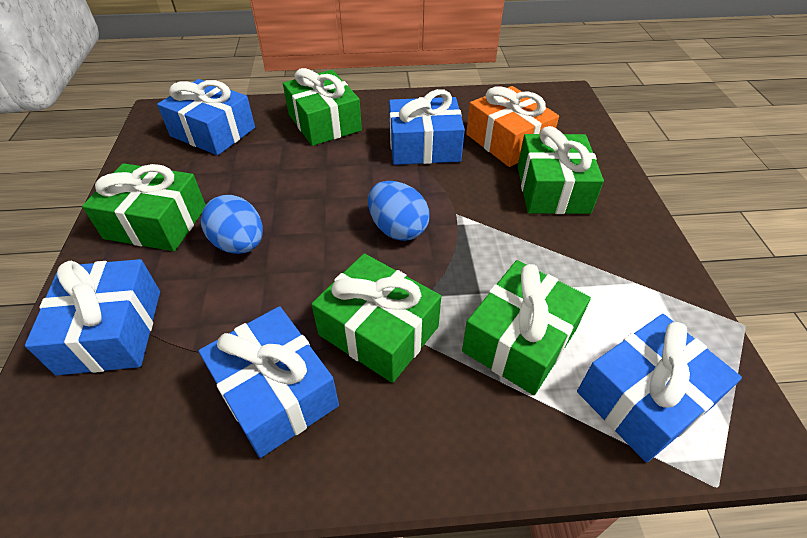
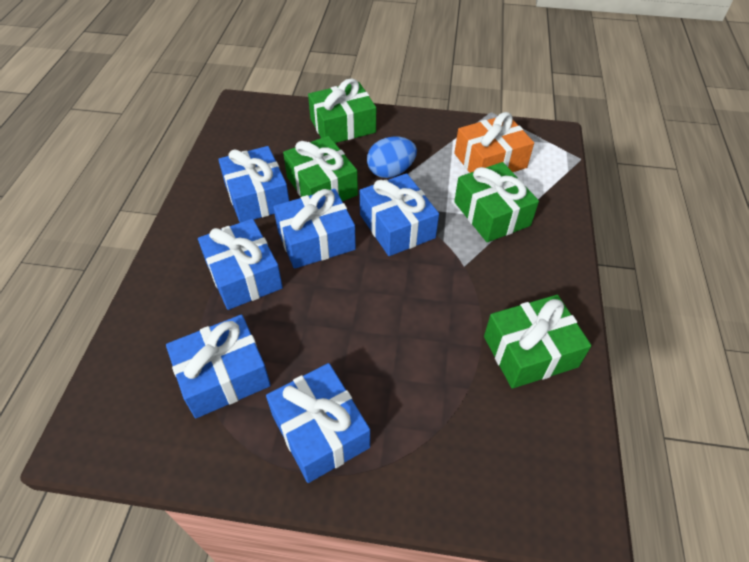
blue egg: 2 -> 1
blue gift: 5 -> 6
green gift: 5 -> 4

